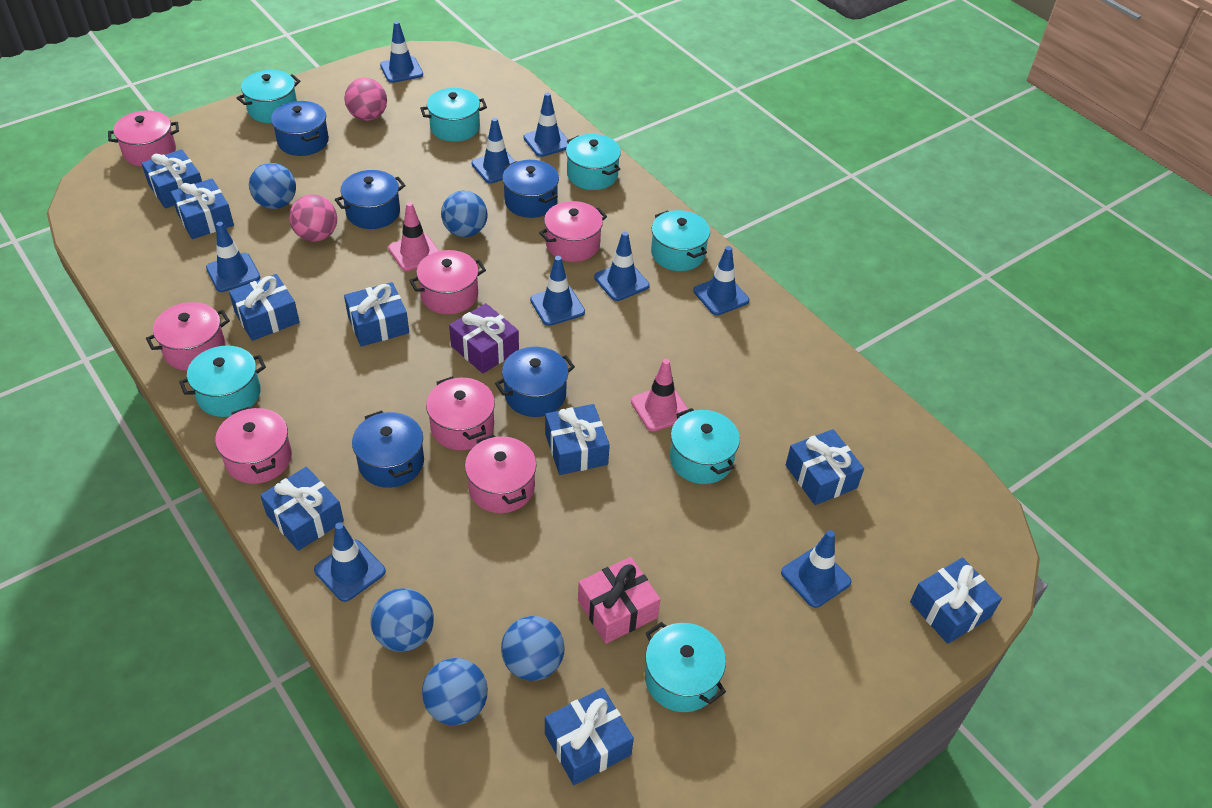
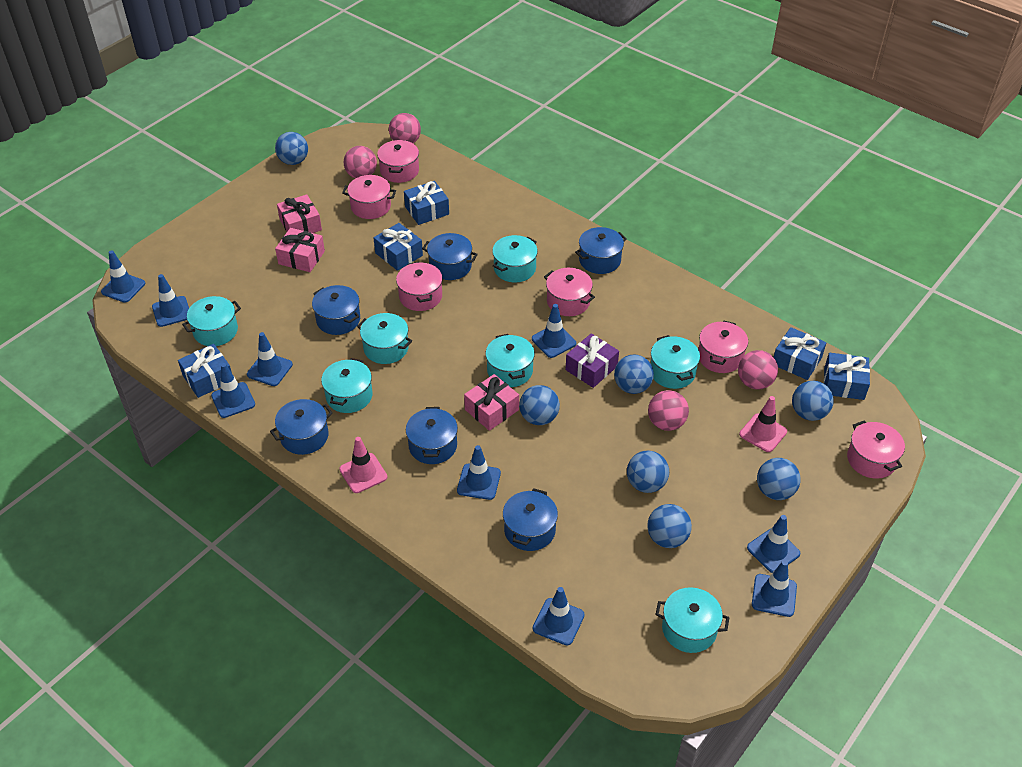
blue ball: 5 -> 7
blue gift: 9 -> 5
blue pot: 5 -> 6
pink ball: 2 -> 4
pink gift: 1 -> 3
pink pot: 7 -> 6

